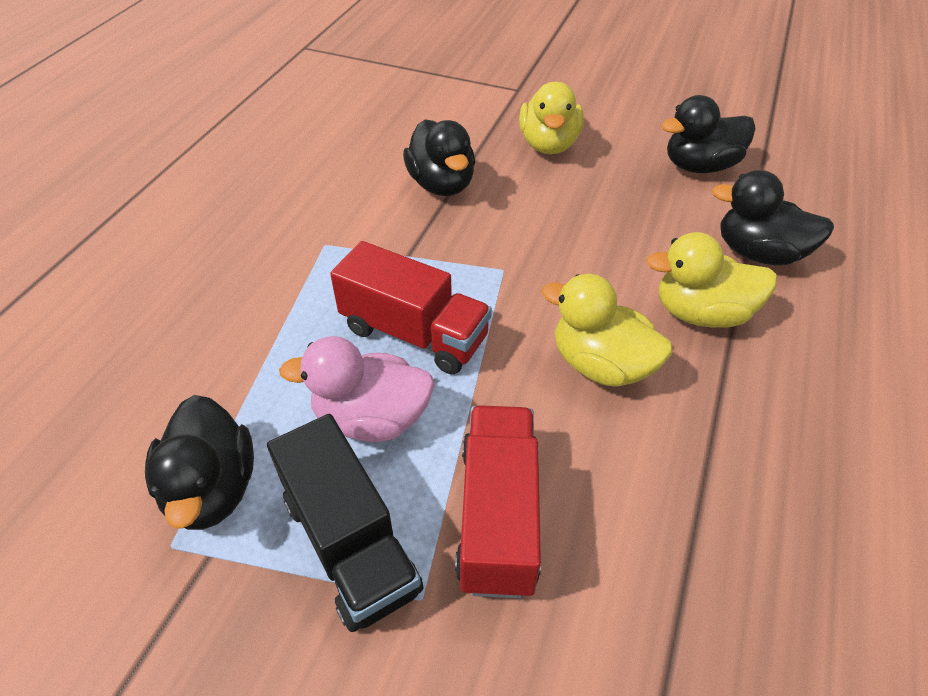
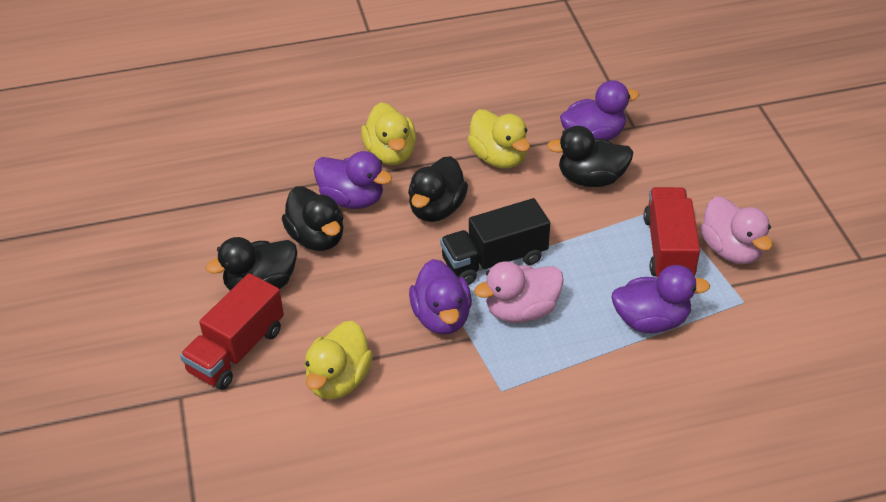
pink duck: 1 -> 2
purple duck: 0 -> 4

